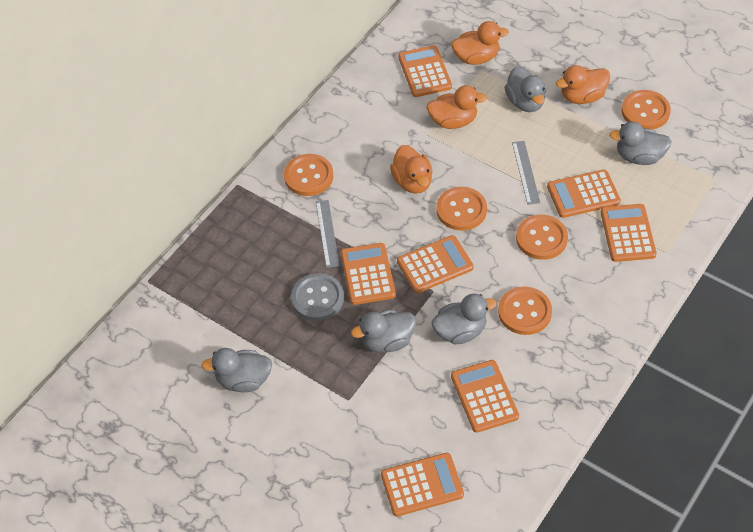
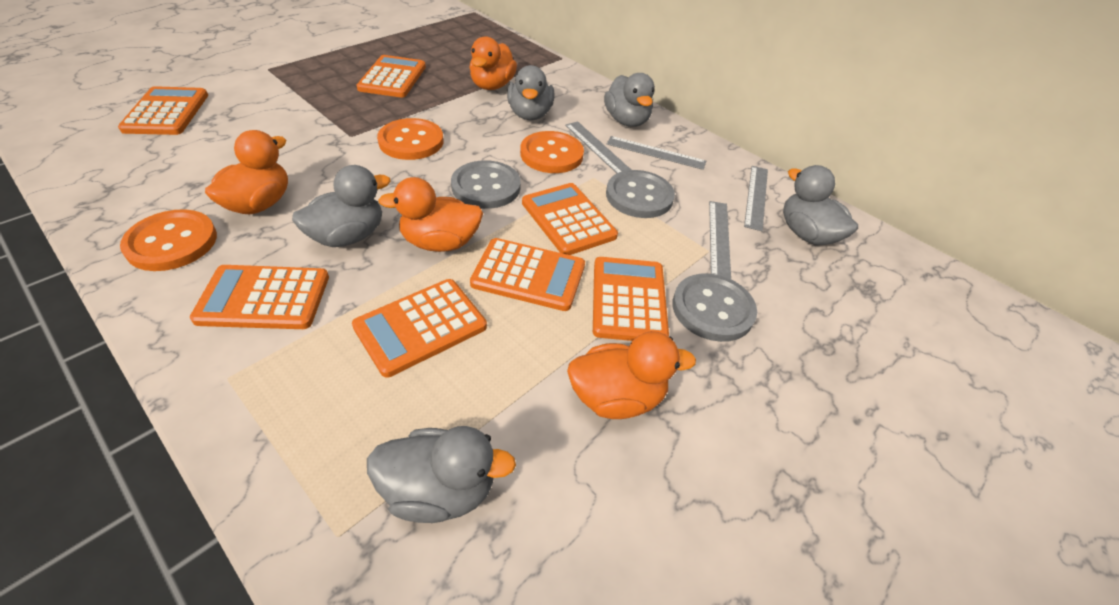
grey button: 1 -> 3
grey ruler: 2 -> 4
orange button: 5 -> 3

